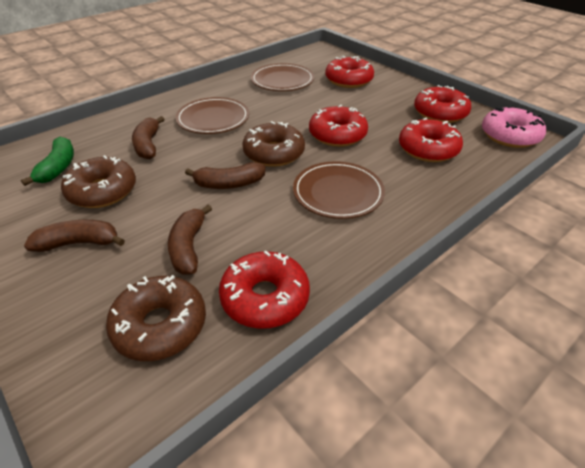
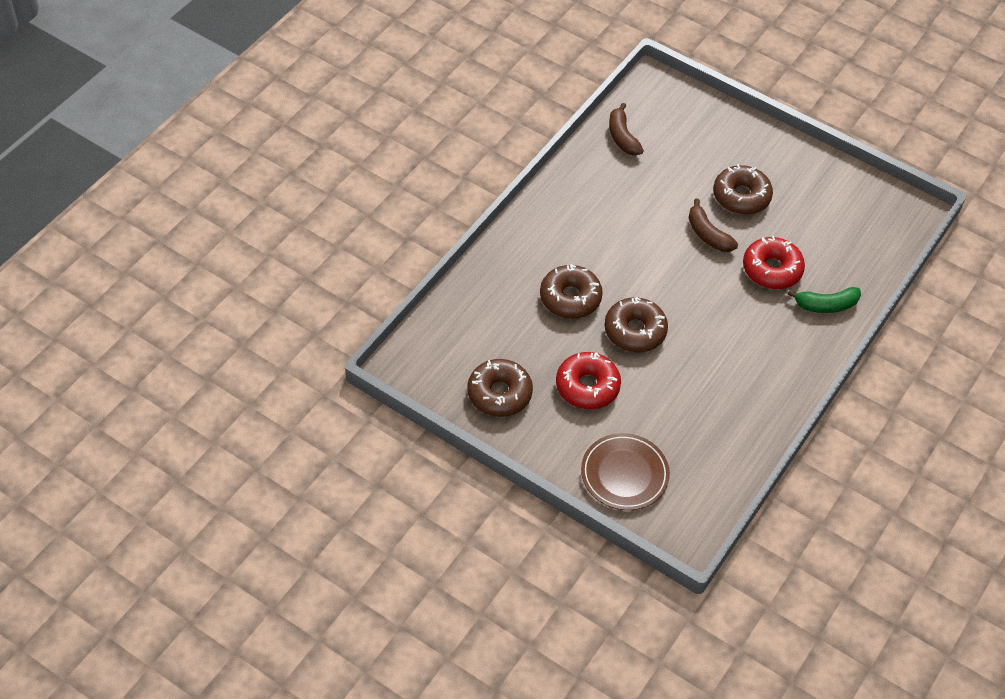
brown banana: 4 -> 2
brown donut: 3 -> 4
brown plate: 3 -> 1
pink donut: 1 -> 0
red donut: 5 -> 2

